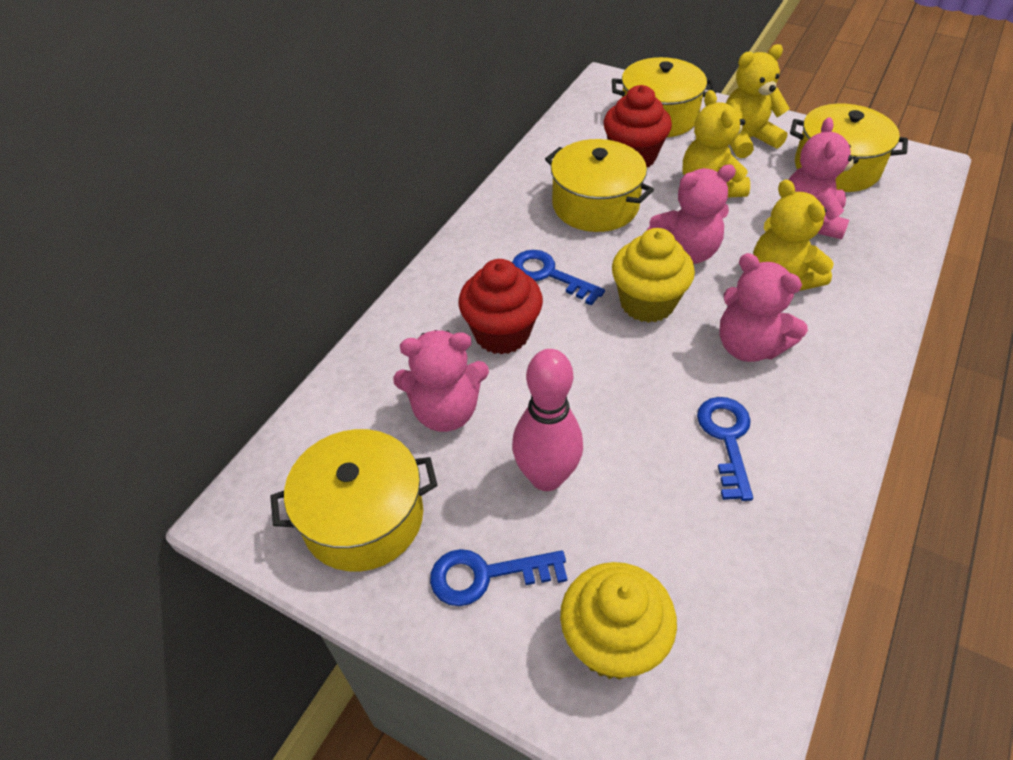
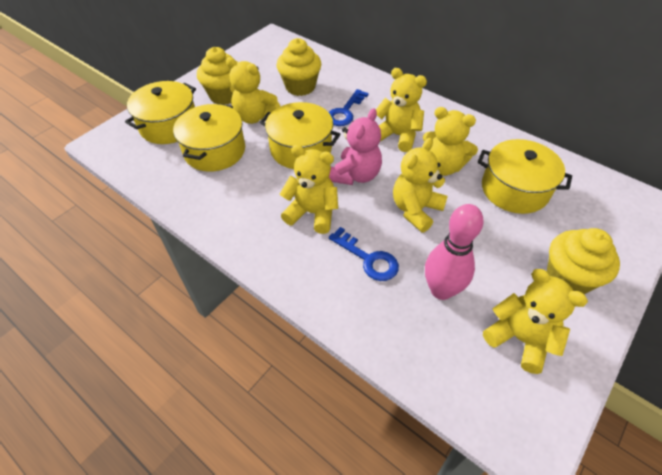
blue key: 3 -> 2
pink teddy bear: 4 -> 1
red cupcake: 2 -> 0
yellow cupcake: 2 -> 3
yellow teddy bear: 3 -> 6

